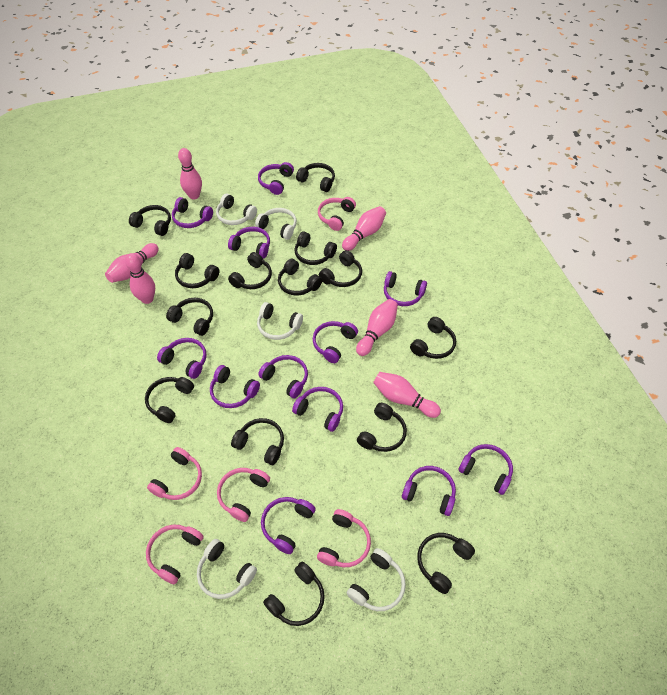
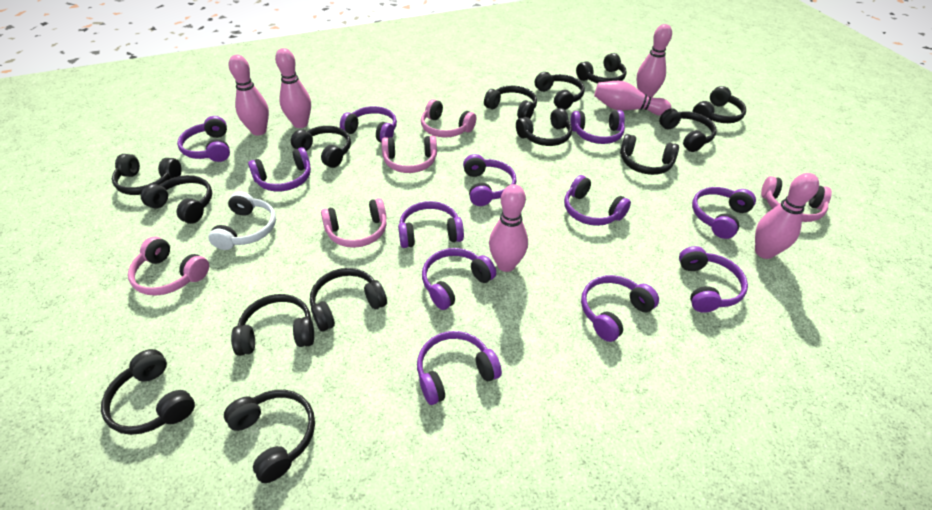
white headphones: 5 -> 1

